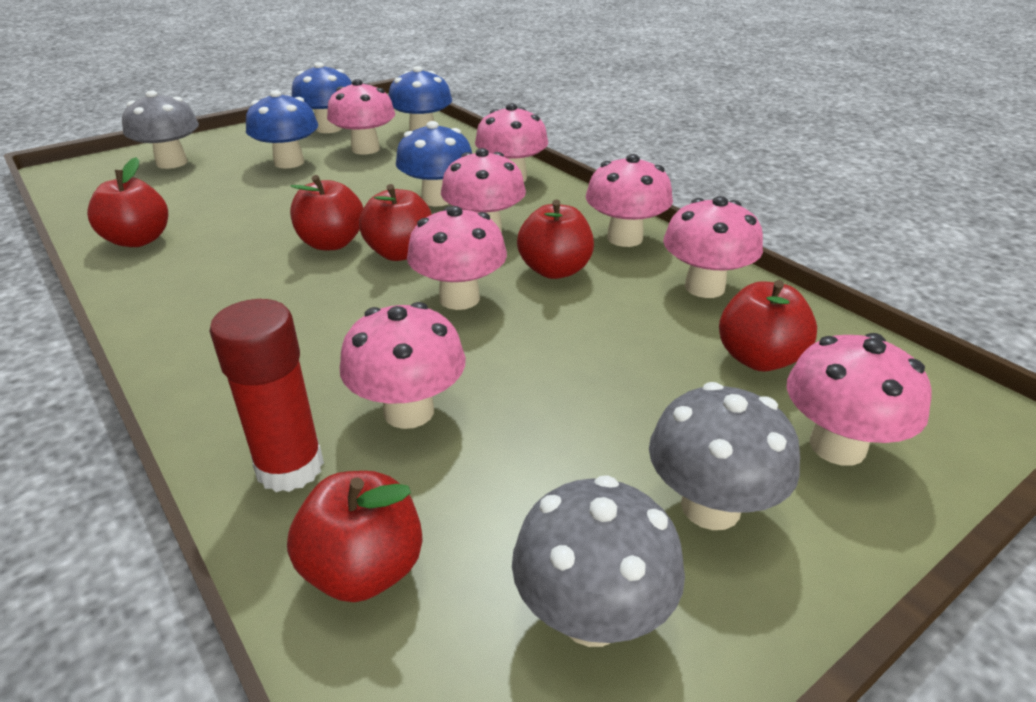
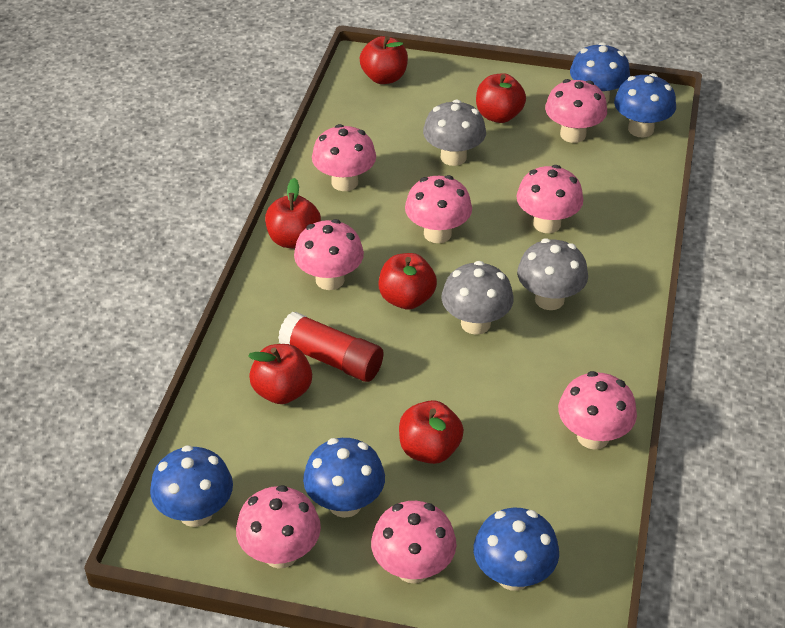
blue mushroom: 4 -> 5

